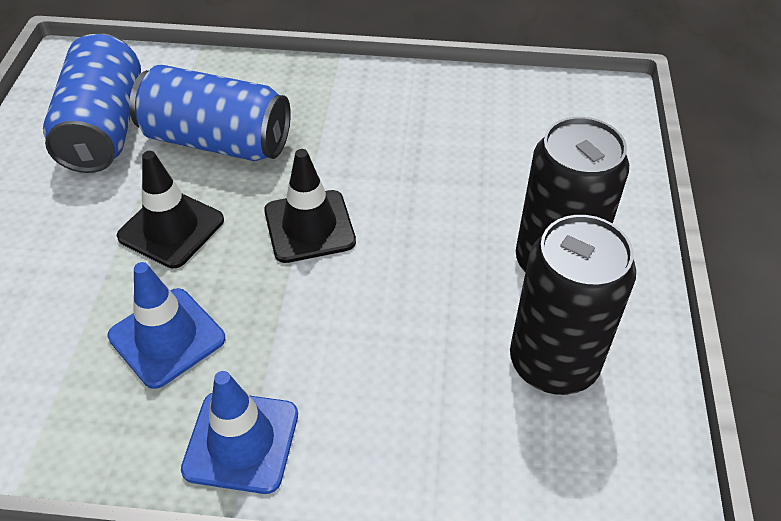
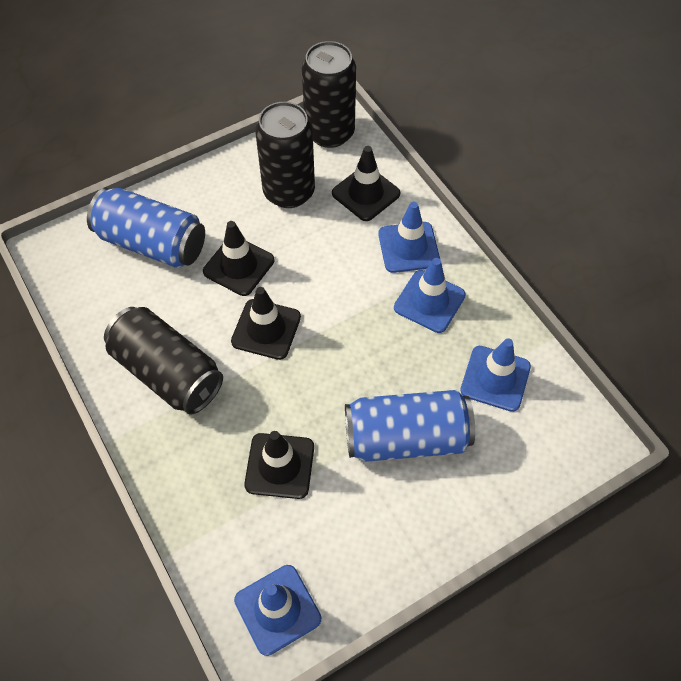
black can: 2 -> 3
black traffic cone: 2 -> 4
blue traffic cone: 2 -> 4

